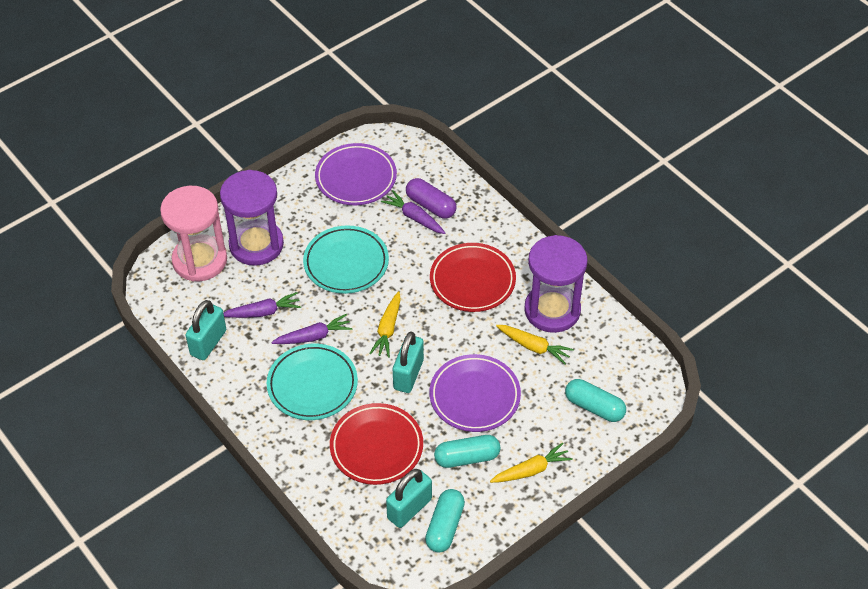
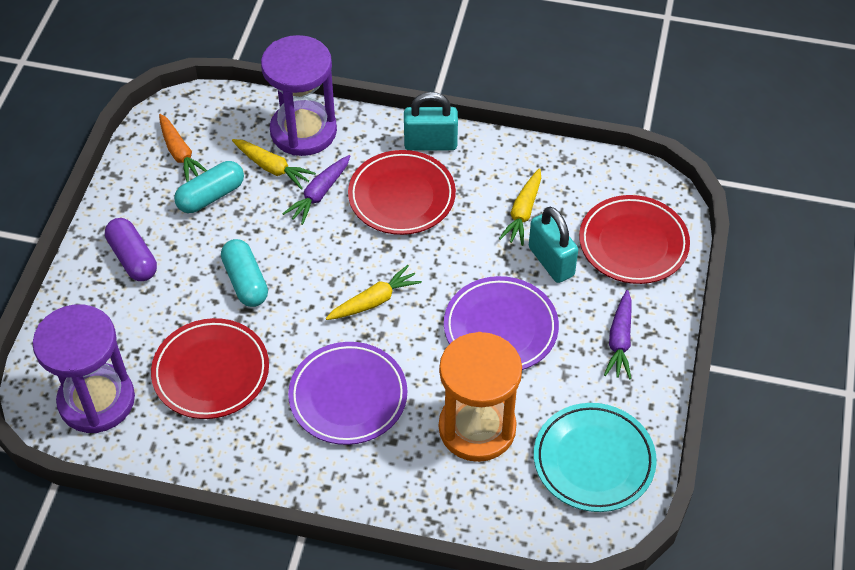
orange carrot: 0 -> 1
orange hourglass: 0 -> 1
pink hourglass: 1 -> 0
purple carrot: 3 -> 2
red plate: 2 -> 3
turquoise capsule: 3 -> 2
turquoise padlock: 3 -> 2
turquoise plate: 2 -> 1

